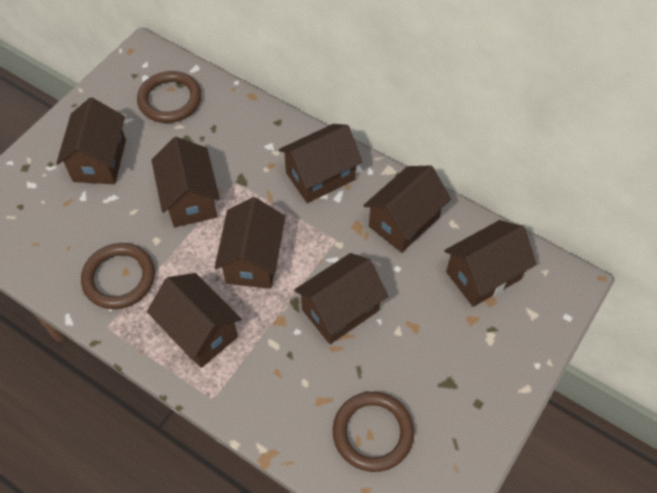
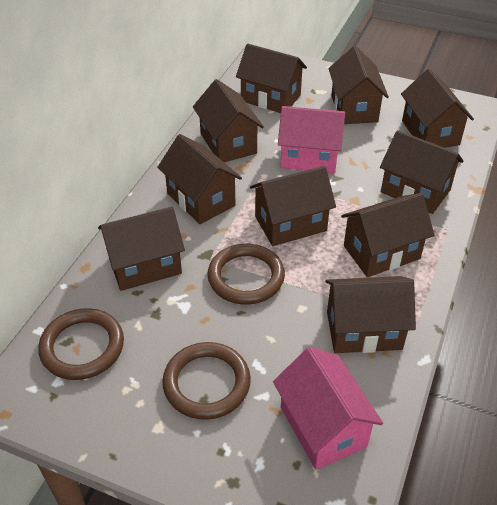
brown house: 8 -> 10
pink house: 0 -> 2

